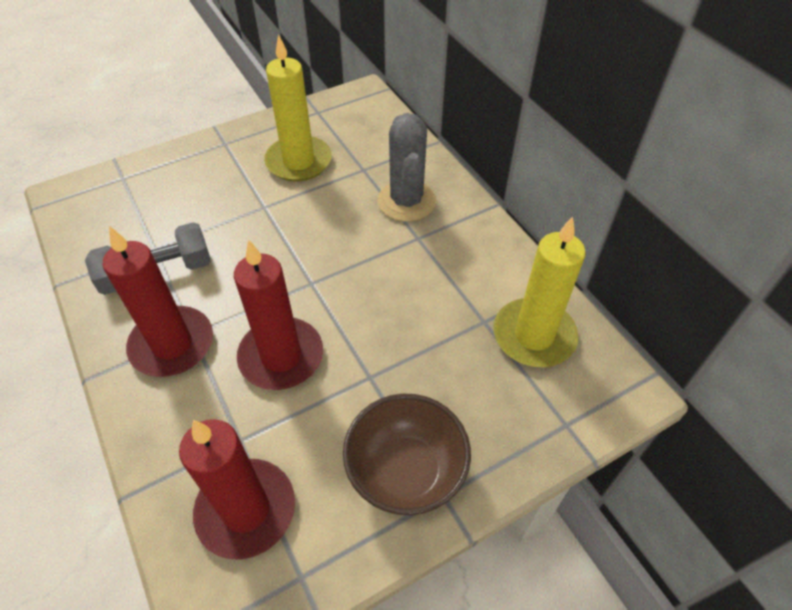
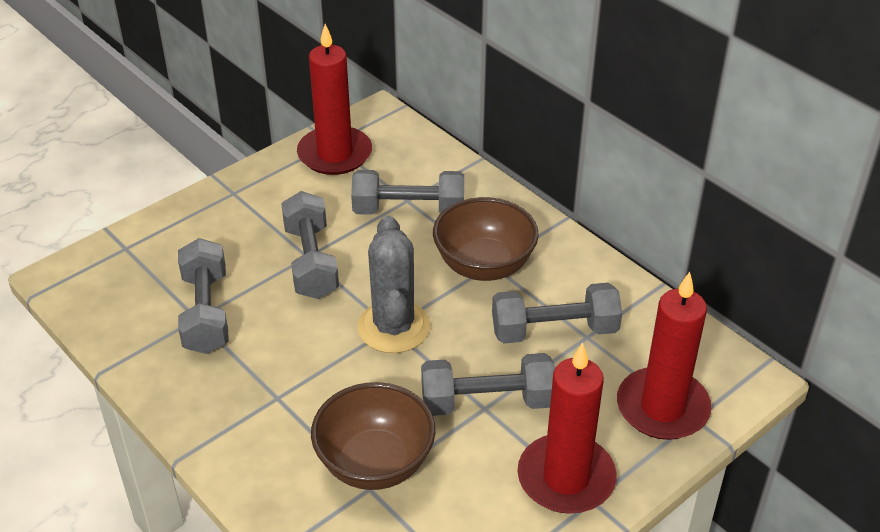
brown bowl: 1 -> 2
grey dumbbell: 1 -> 5
yellow candle: 2 -> 0

